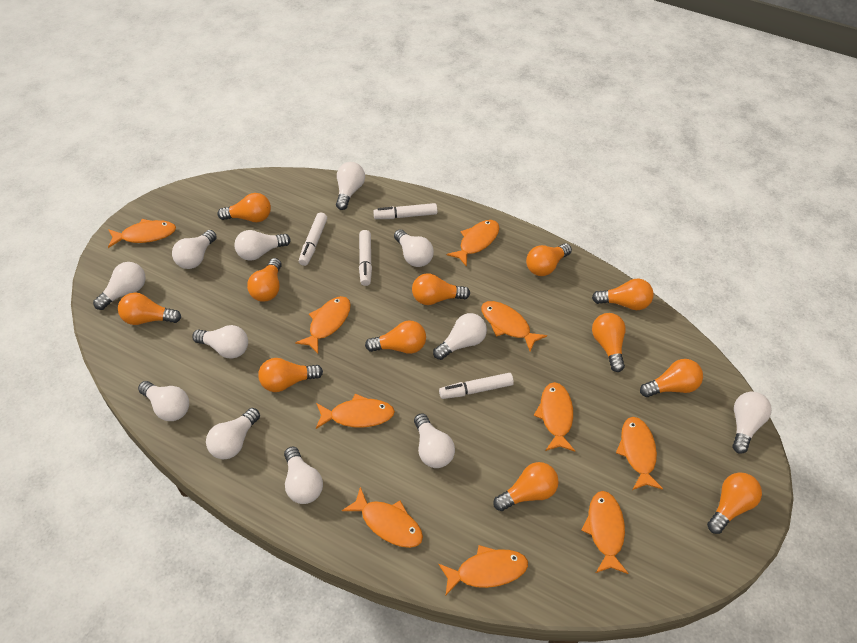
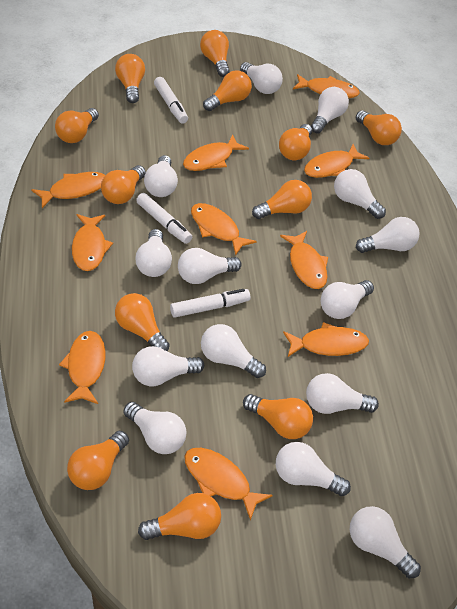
white light bulb: 12 -> 14
white marker: 4 -> 3

